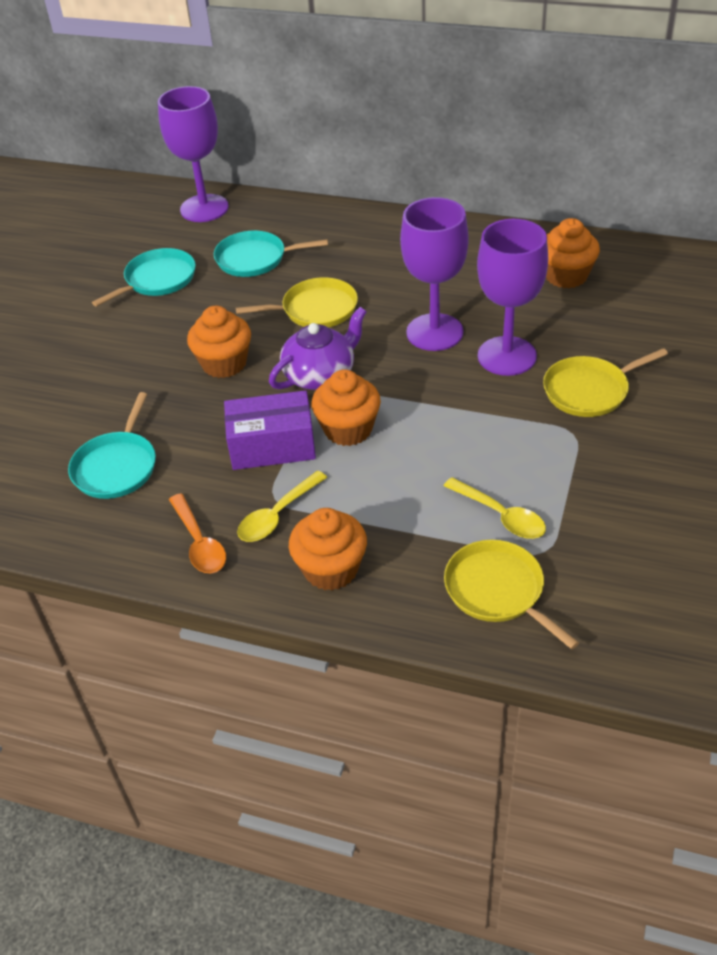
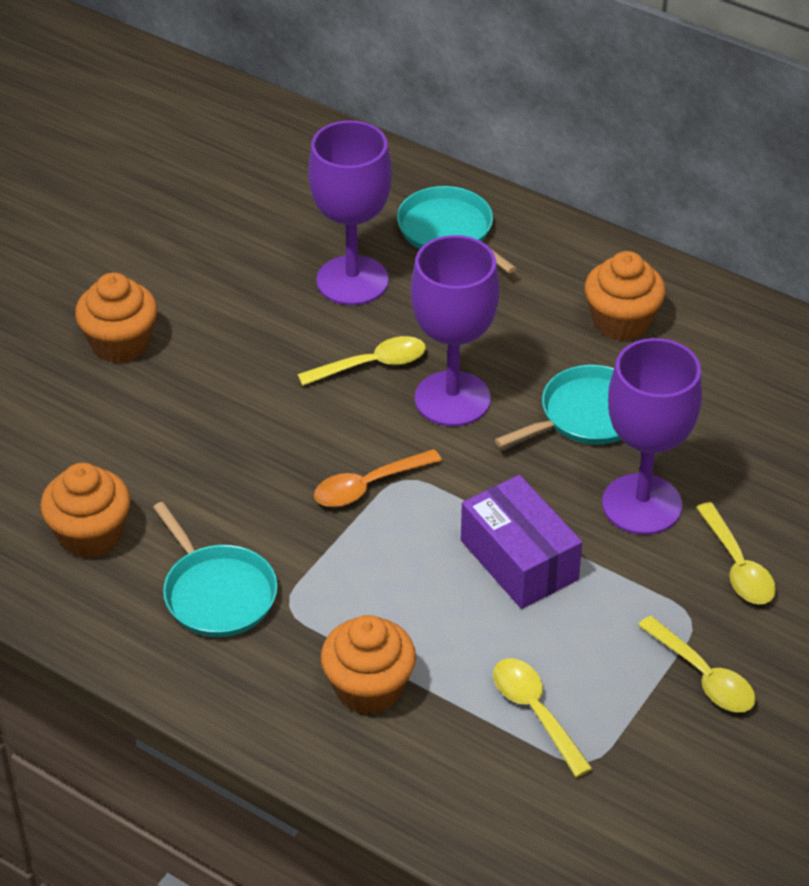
purple teapot: 1 -> 0
yellow pan: 3 -> 0
yellow spoon: 2 -> 4

